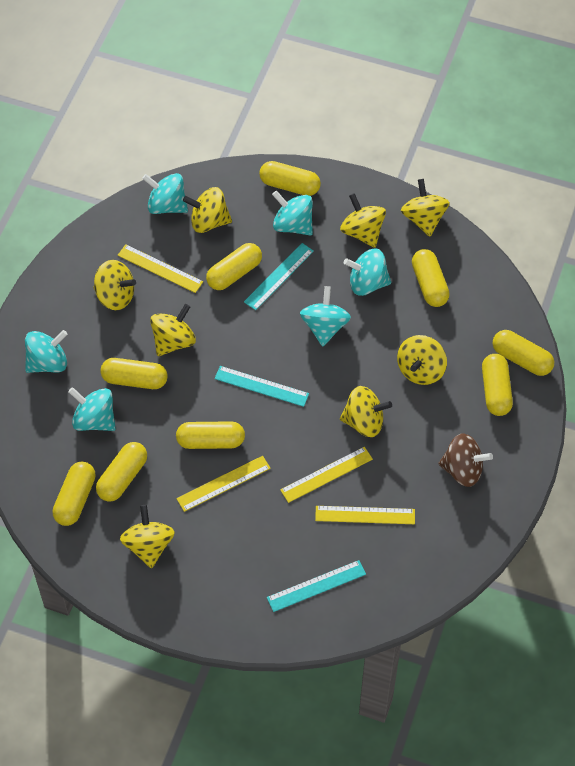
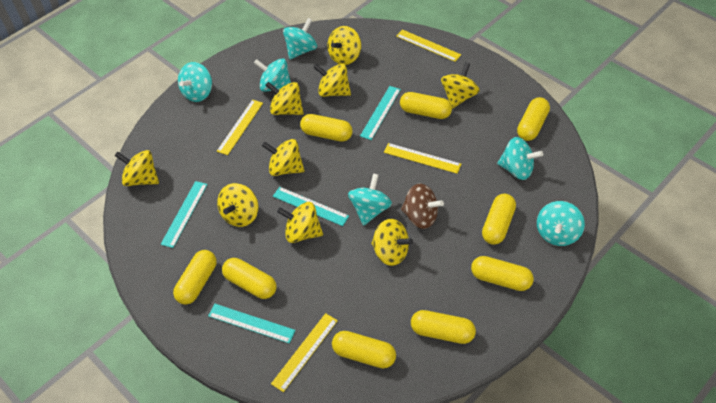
turquoise ruler: 3 -> 4
yellow spinning top: 8 -> 9

